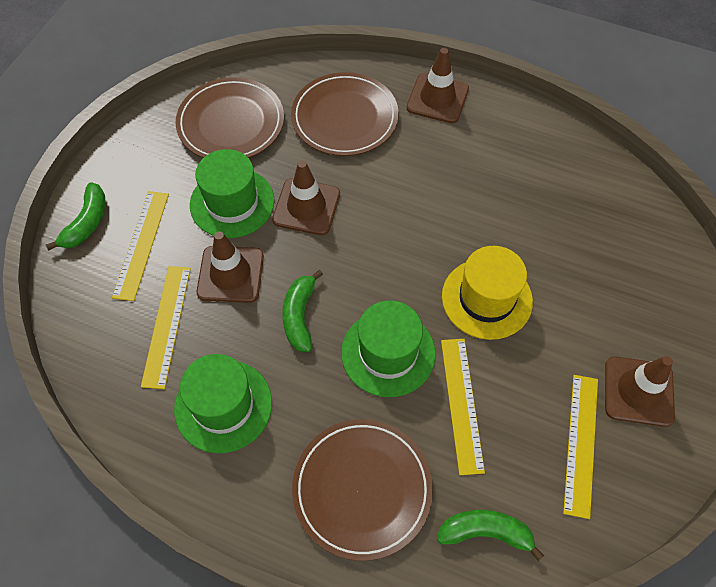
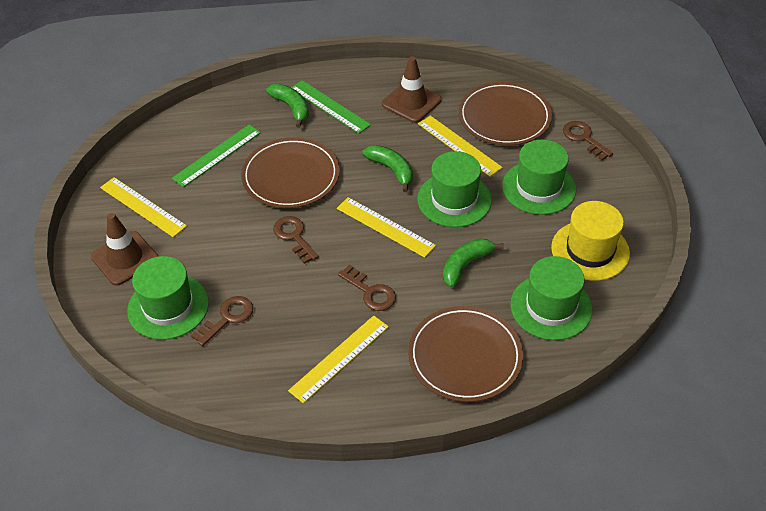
brown key: 0 -> 4
brown traffic cone: 4 -> 2
green hat: 3 -> 4
green ruler: 0 -> 2

